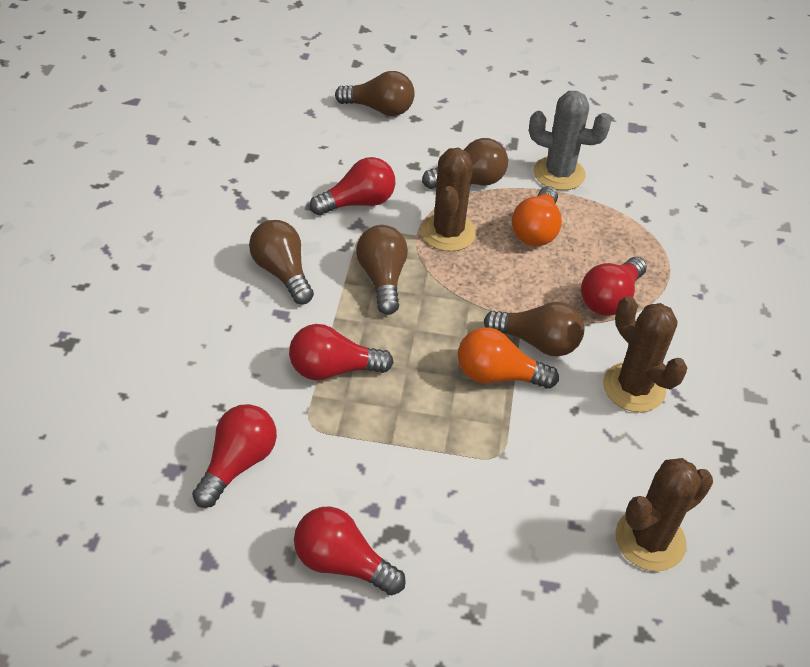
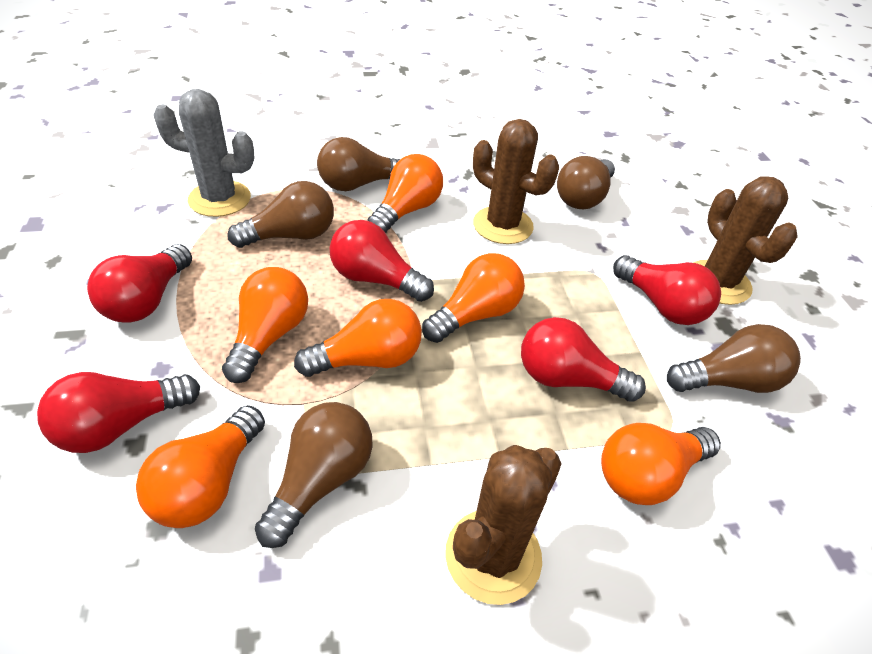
orange light bulb: 2 -> 6

